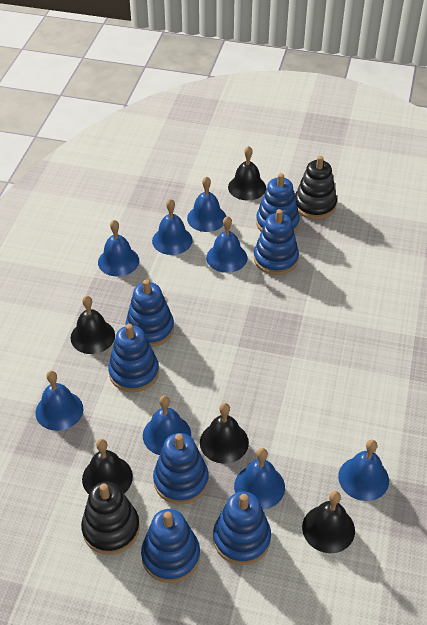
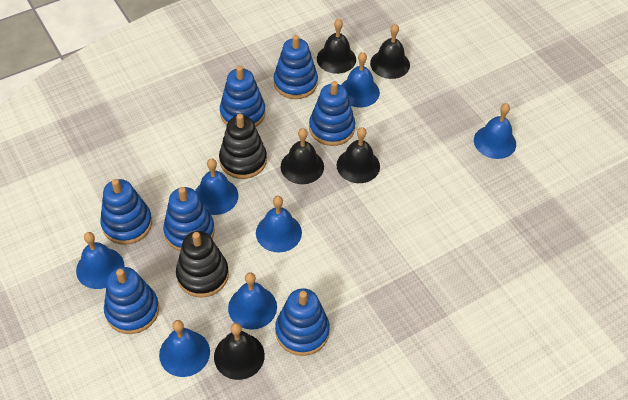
blue bell: 8 -> 7

